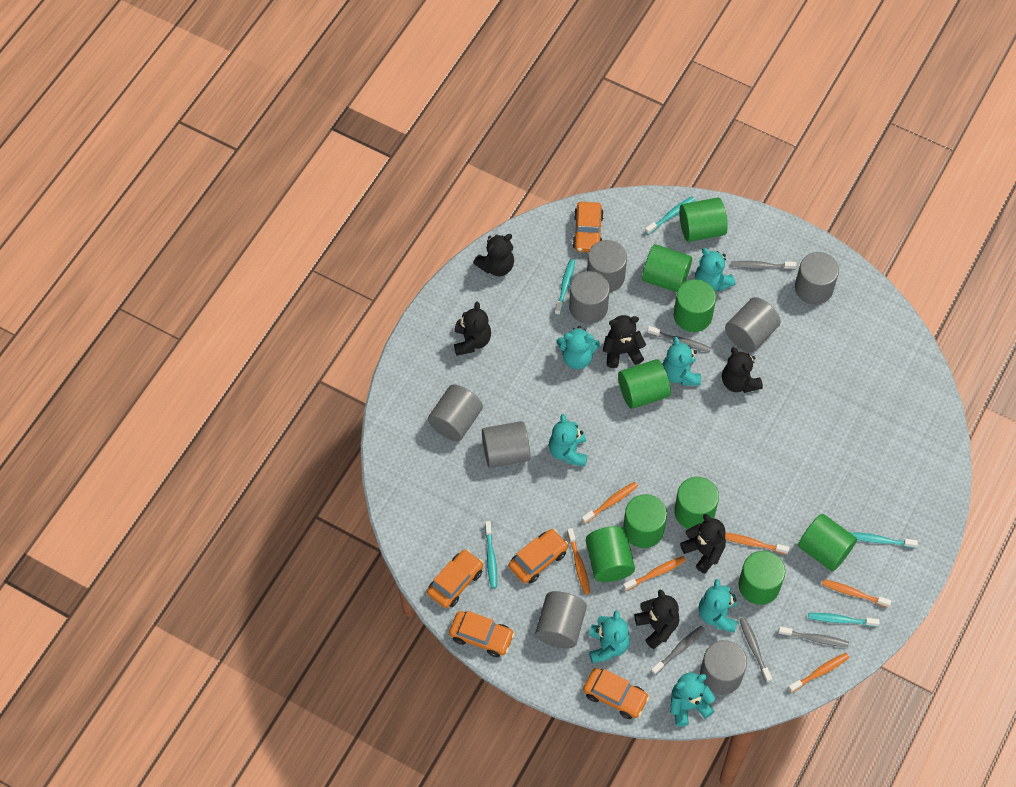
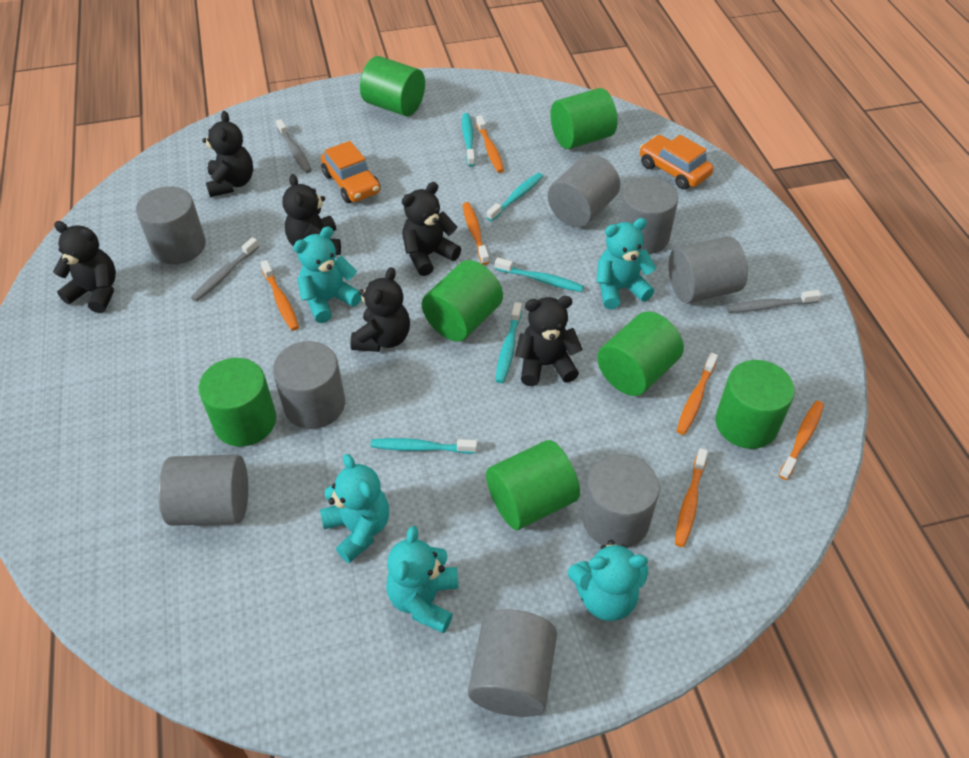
green cylinder: 9 -> 7
grey toothbrush: 5 -> 3
orange car: 5 -> 2
turquoise teddy bear: 7 -> 5

